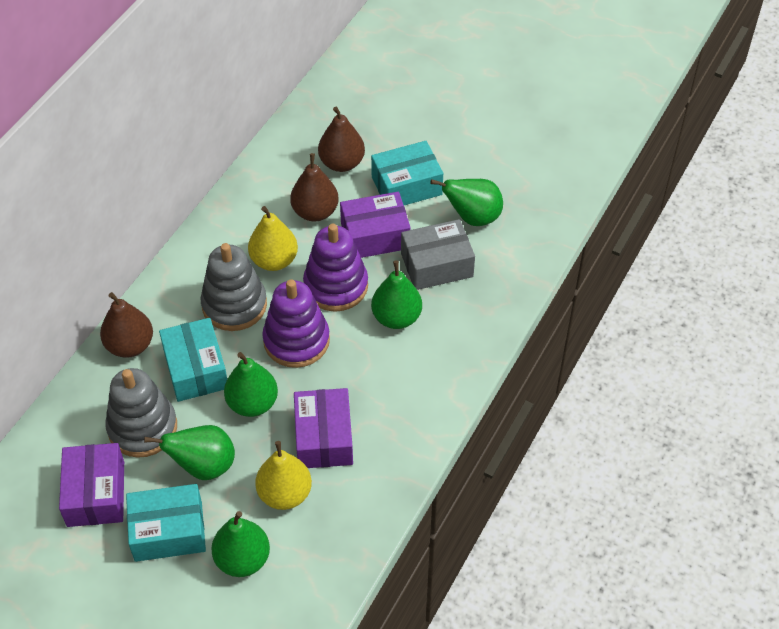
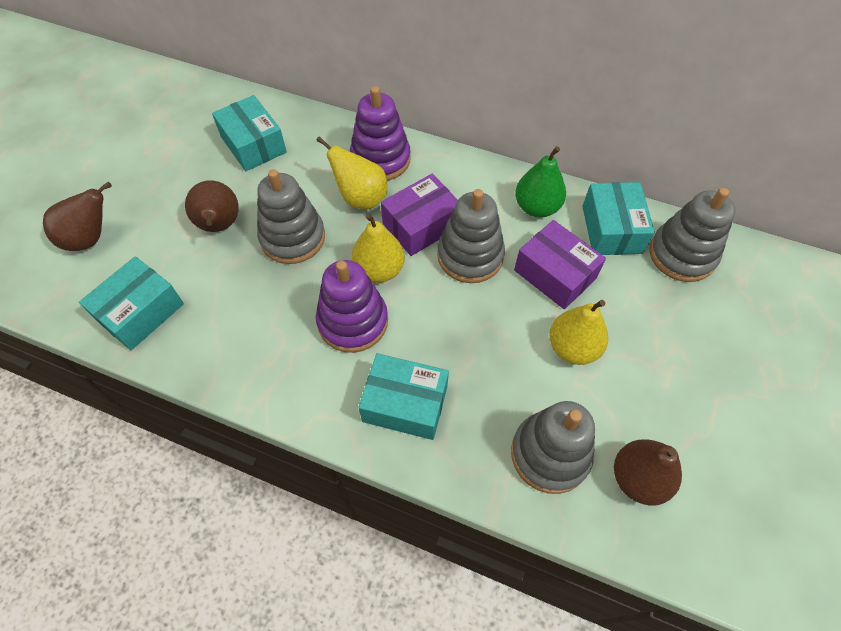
green pear: 5 -> 1
grey box: 1 -> 0
grey stacking toy: 2 -> 4
purple box: 3 -> 2
turquoise box: 3 -> 4
yellow pear: 2 -> 3

